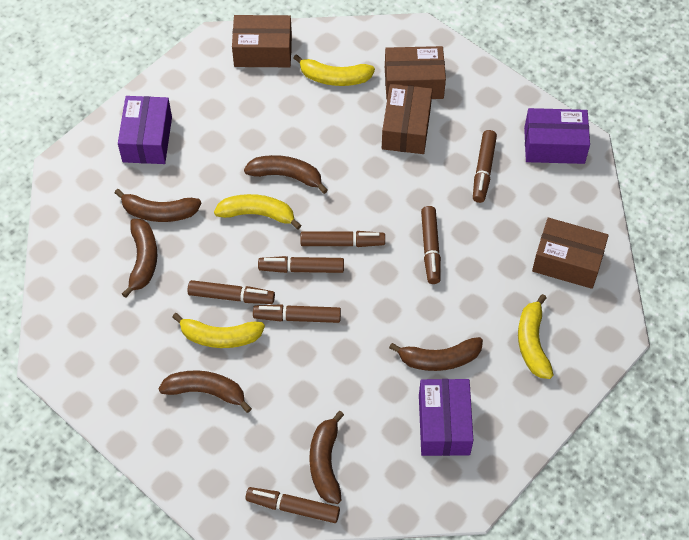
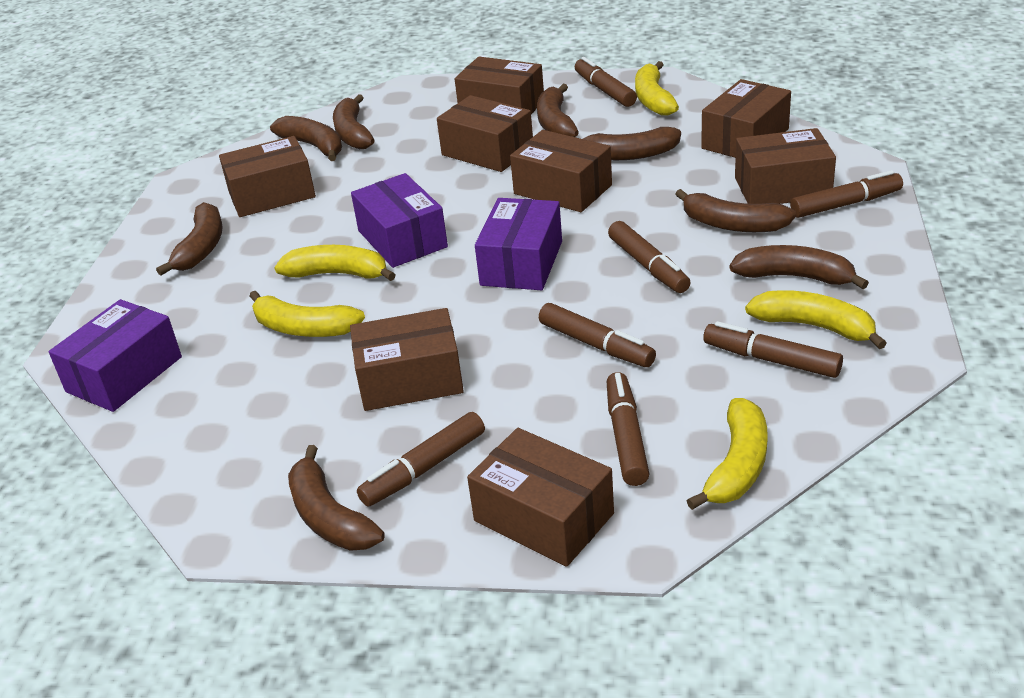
brown banana: 6 -> 8
brown box: 4 -> 8
yellow banana: 4 -> 5

